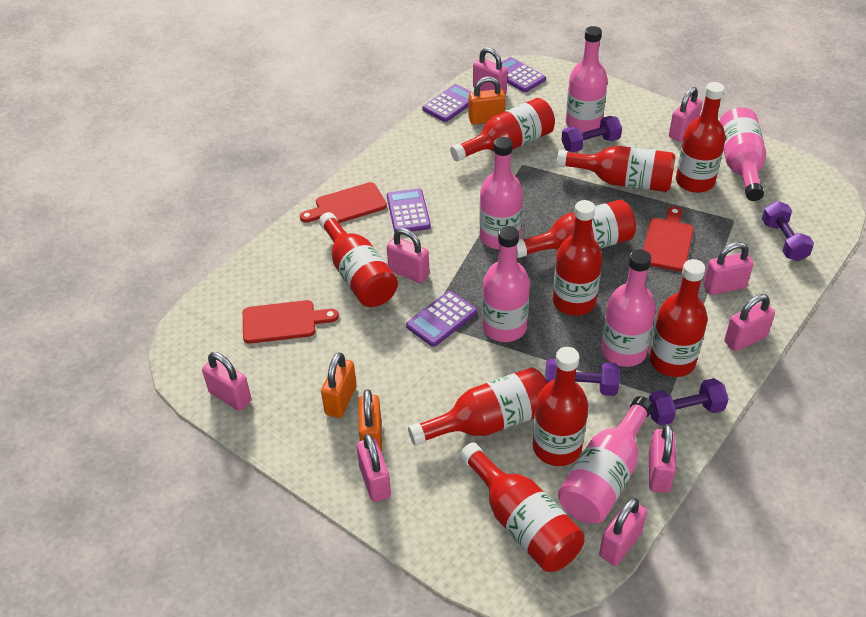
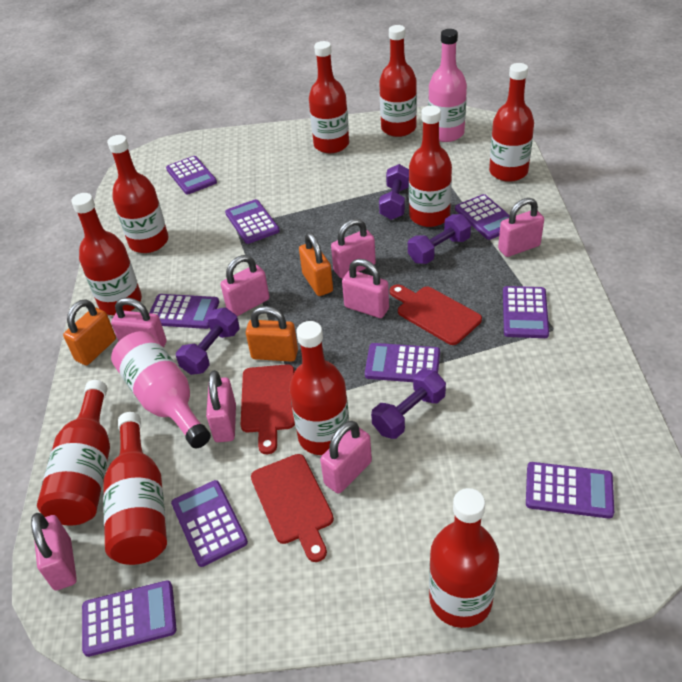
pink bottle: 6 -> 2
pink padlock: 9 -> 8
purple calculator: 4 -> 9

